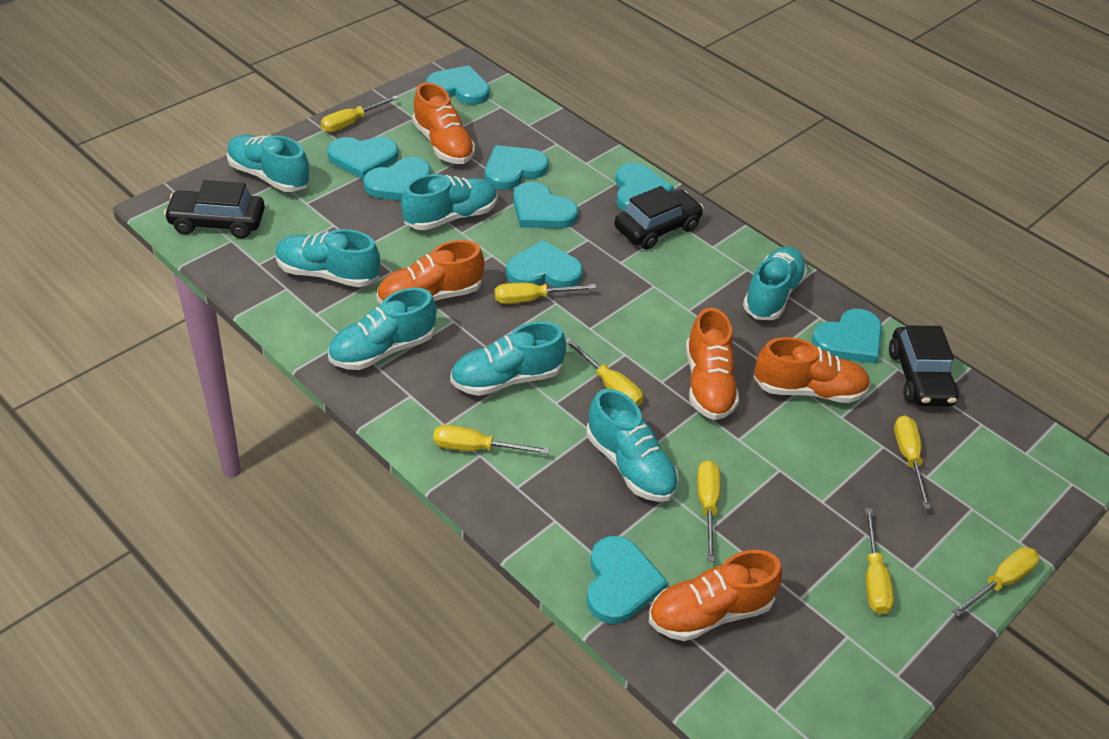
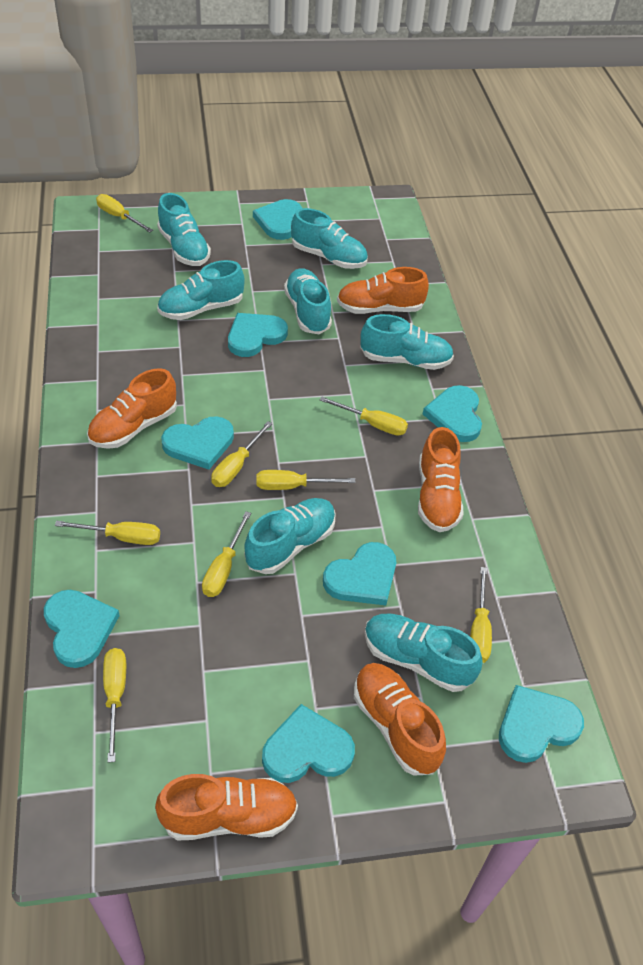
black car: 3 -> 0
turquoise heart: 9 -> 8

